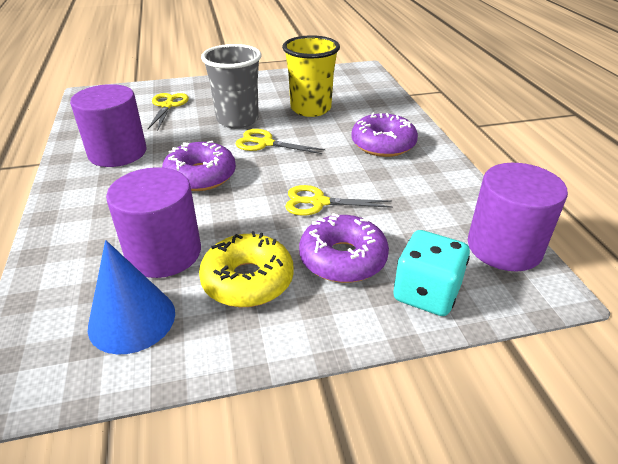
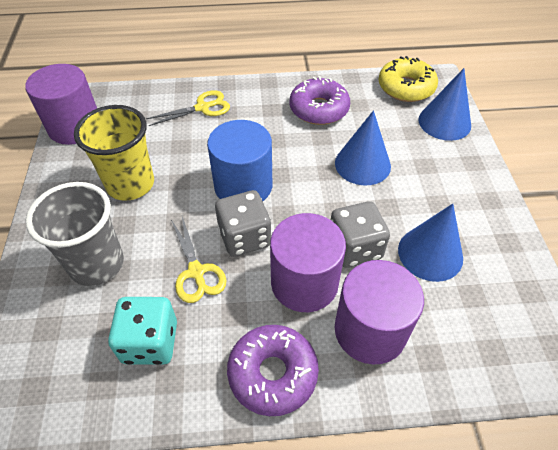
blue cone: 1 -> 3
blue cylinder: 0 -> 1
grey dice: 0 -> 2
purple donut: 3 -> 2
yellow scissors: 3 -> 2

